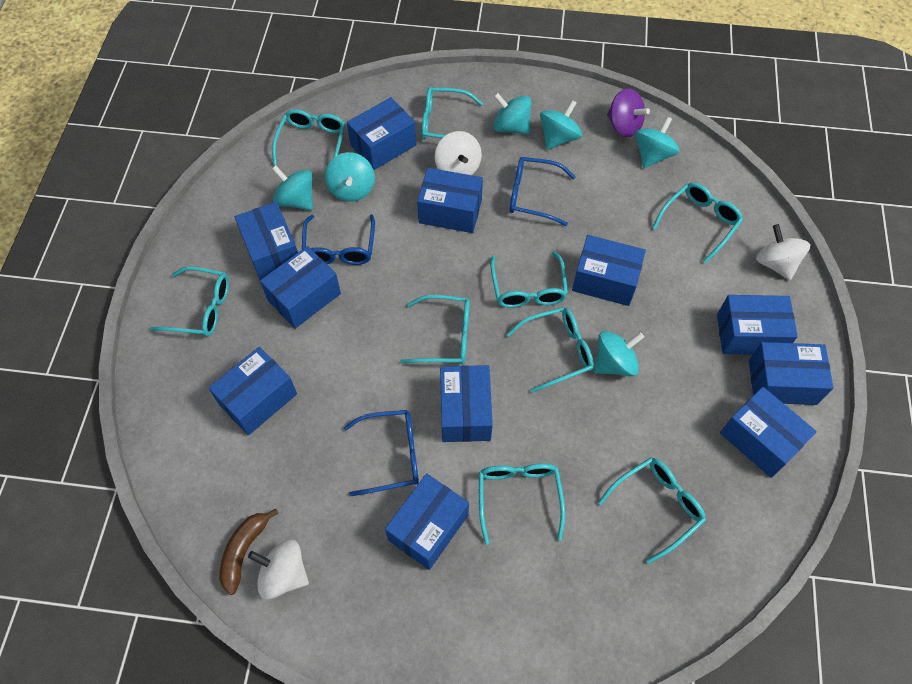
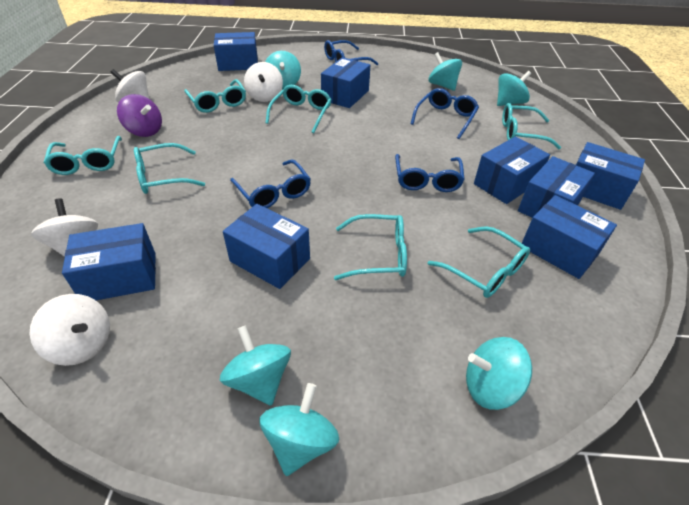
blue box: 11 -> 8
blue glasses: 3 -> 4
brown banana: 1 -> 0
turquoise glasses: 9 -> 7
white spinning top: 3 -> 4

